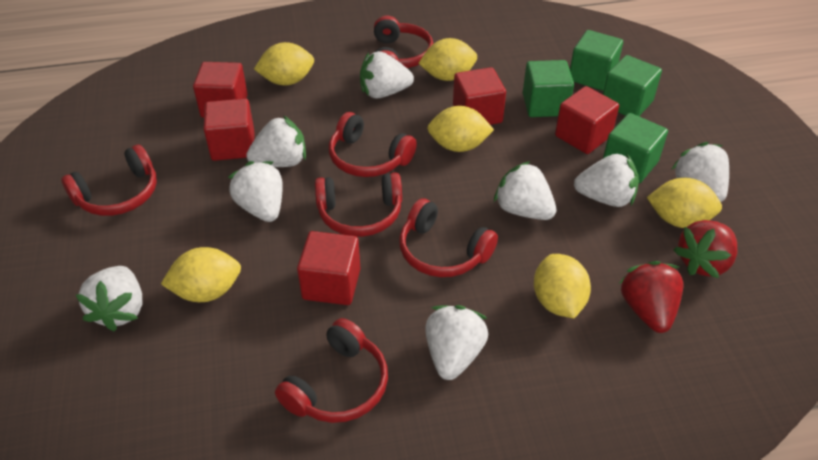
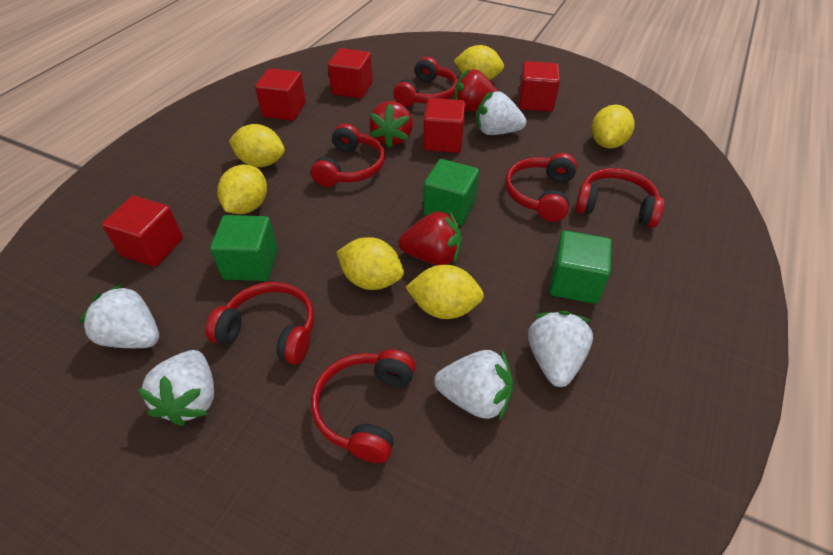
green cube: 4 -> 3
red strawberry: 2 -> 3
white strawberry: 8 -> 5

